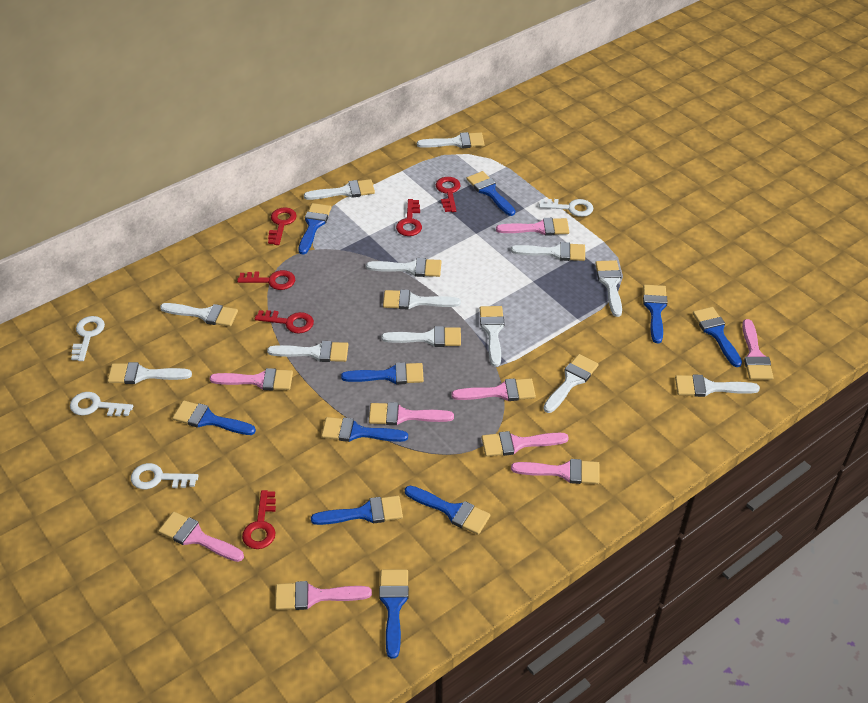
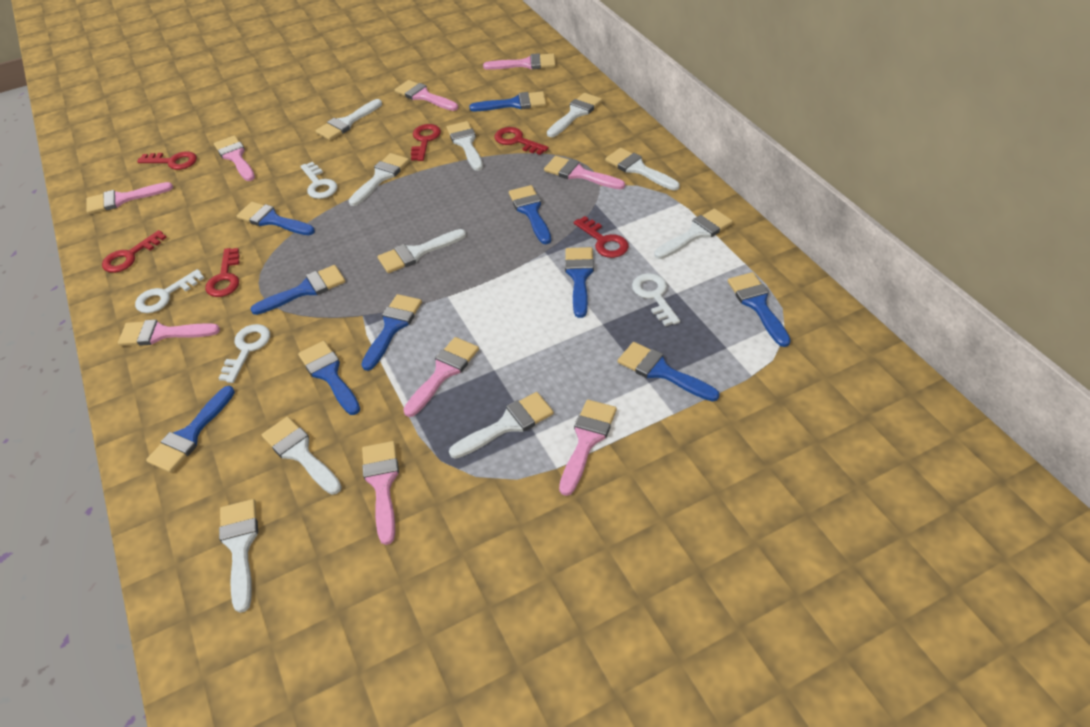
white brush: 13 -> 10

